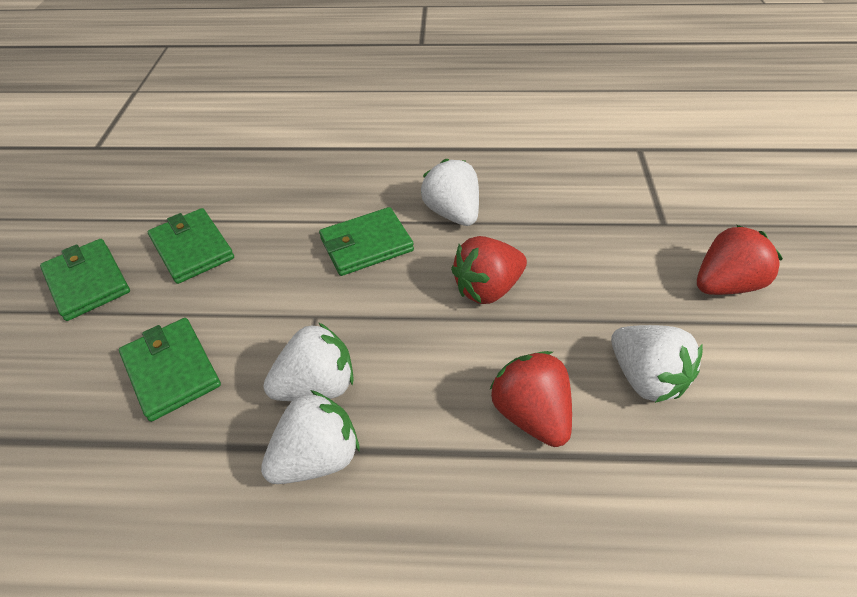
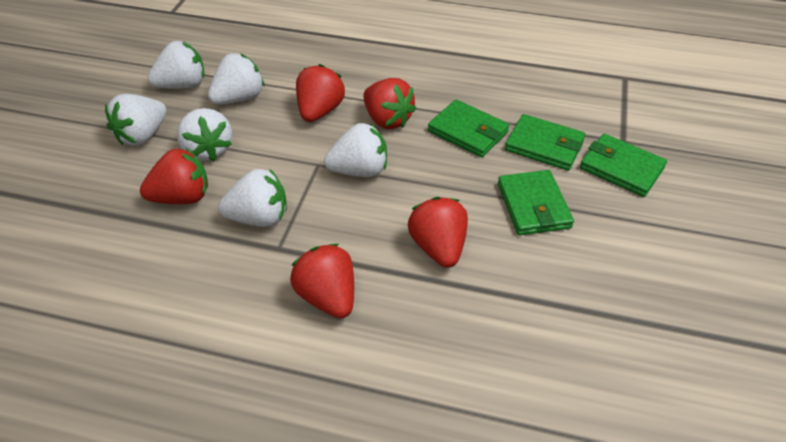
red strawberry: 3 -> 5
white strawberry: 4 -> 6

